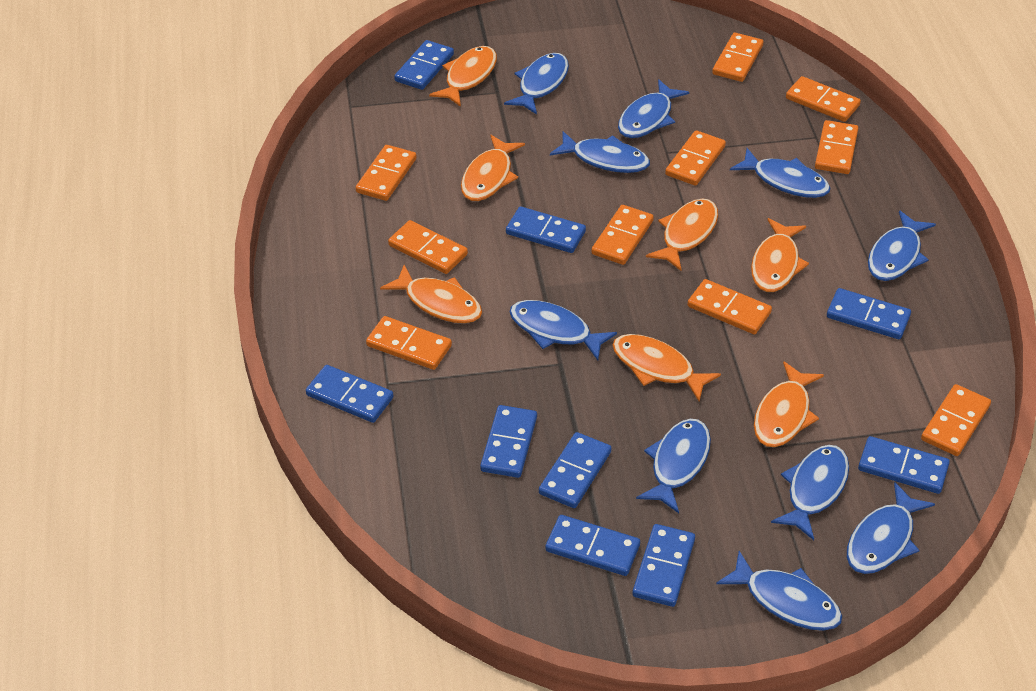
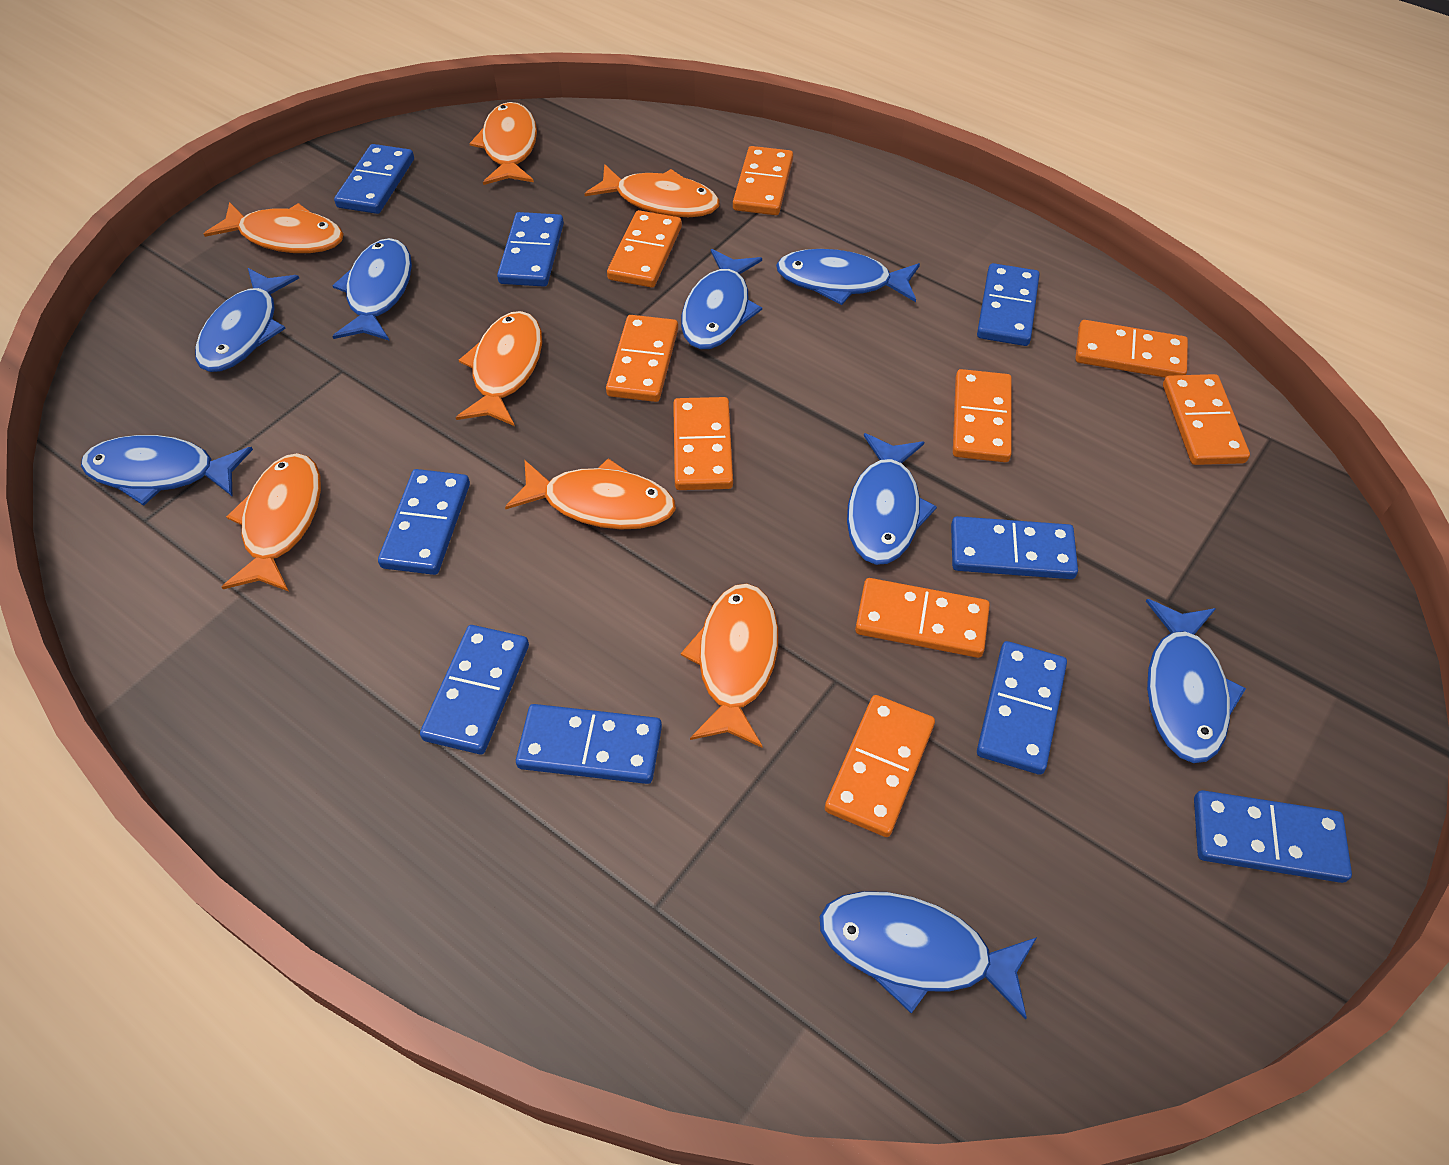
blue fish: 10 -> 8
orange domino: 10 -> 9

